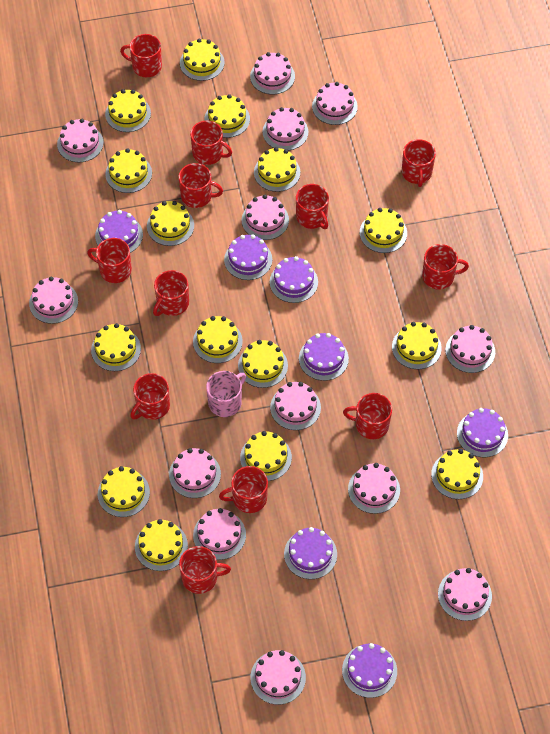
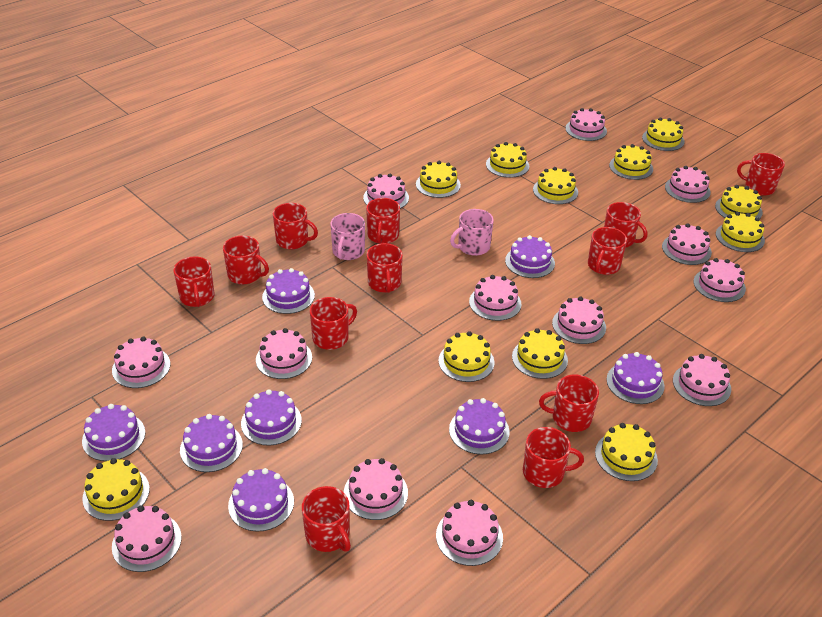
pink mug: 1 -> 2
purple cake: 7 -> 8
yellow cake: 15 -> 11

